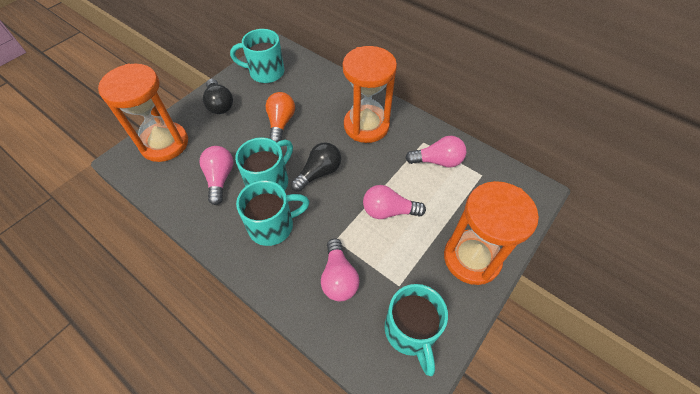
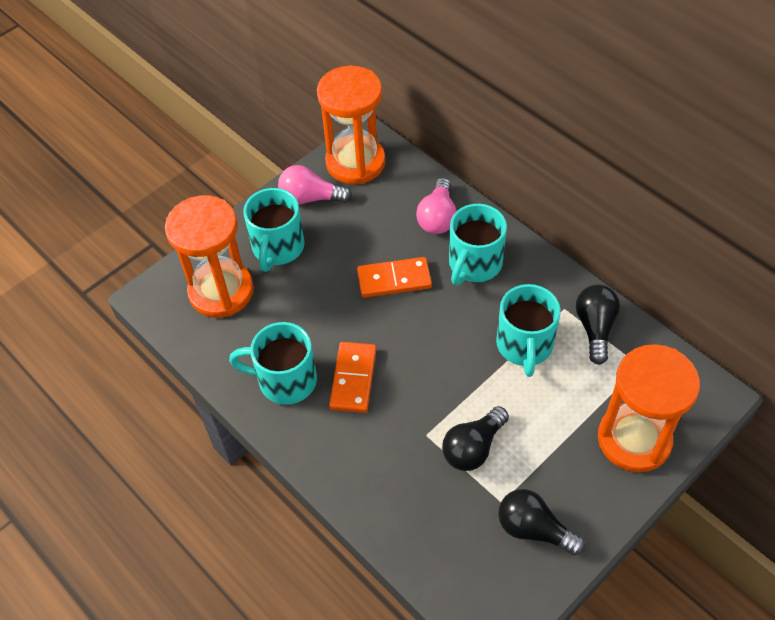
black light bulb: 2 -> 3
orange domino: 0 -> 2
orange light bulb: 1 -> 0
pink light bulb: 4 -> 2

